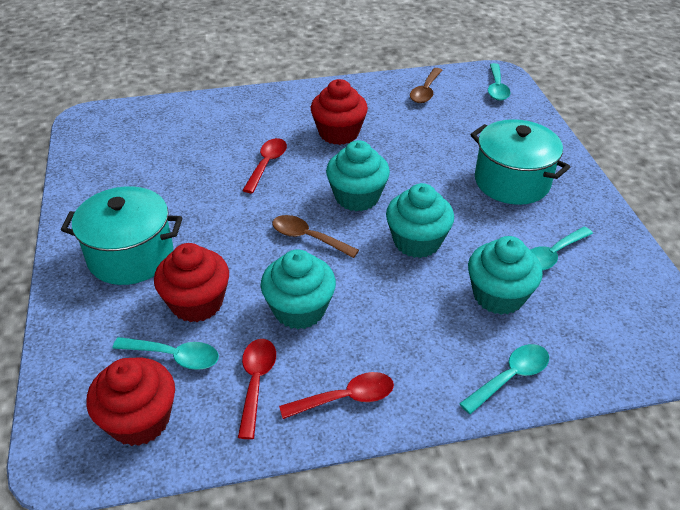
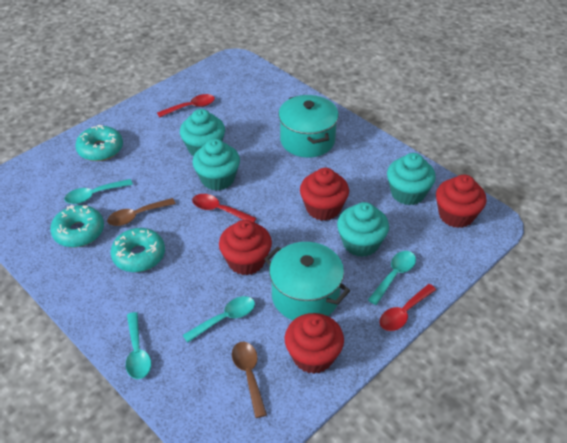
red cupcake: 3 -> 4
turquoise donut: 0 -> 3

